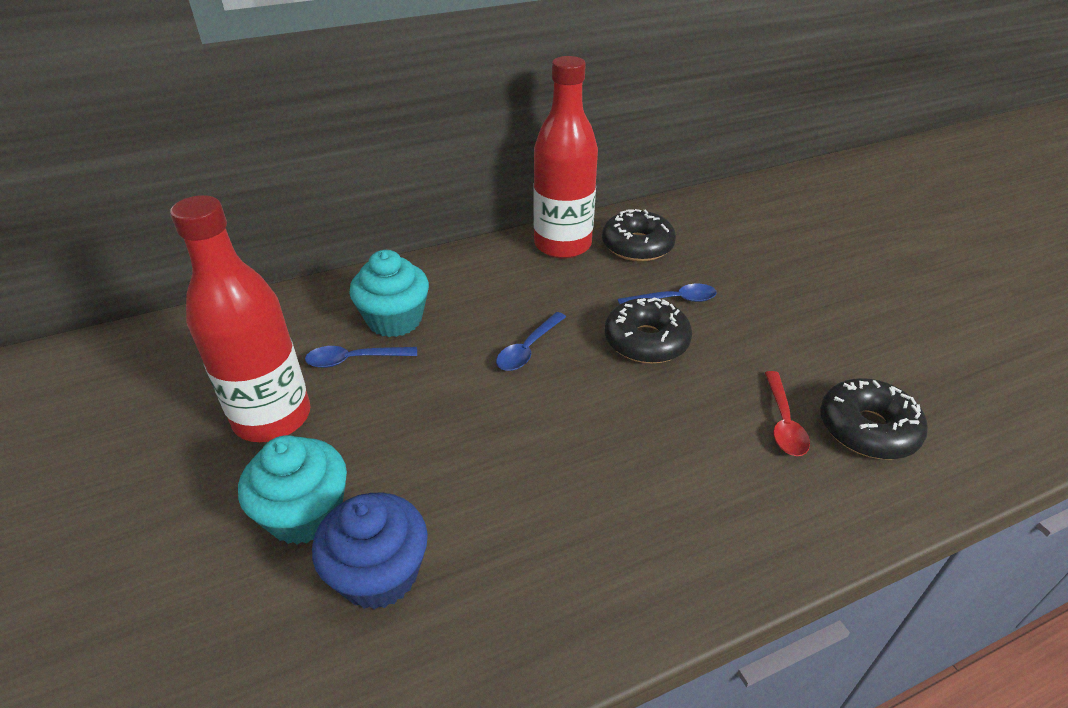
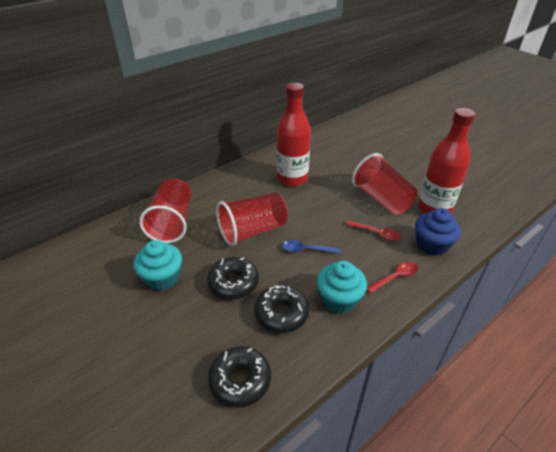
blue spoon: 3 -> 1
red cup: 0 -> 3
red spoon: 1 -> 2

